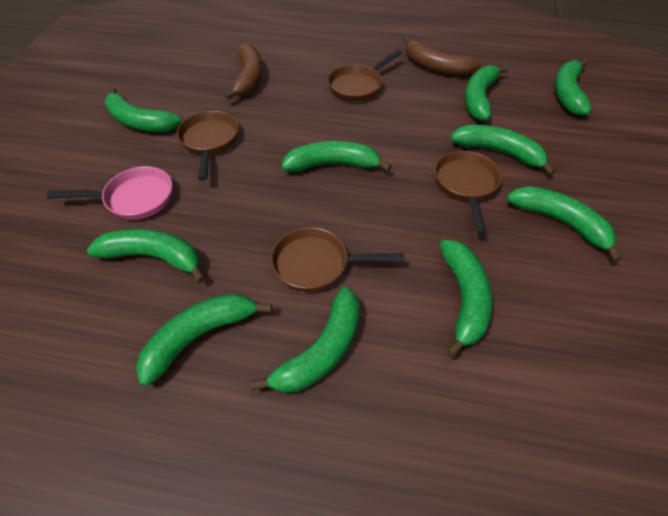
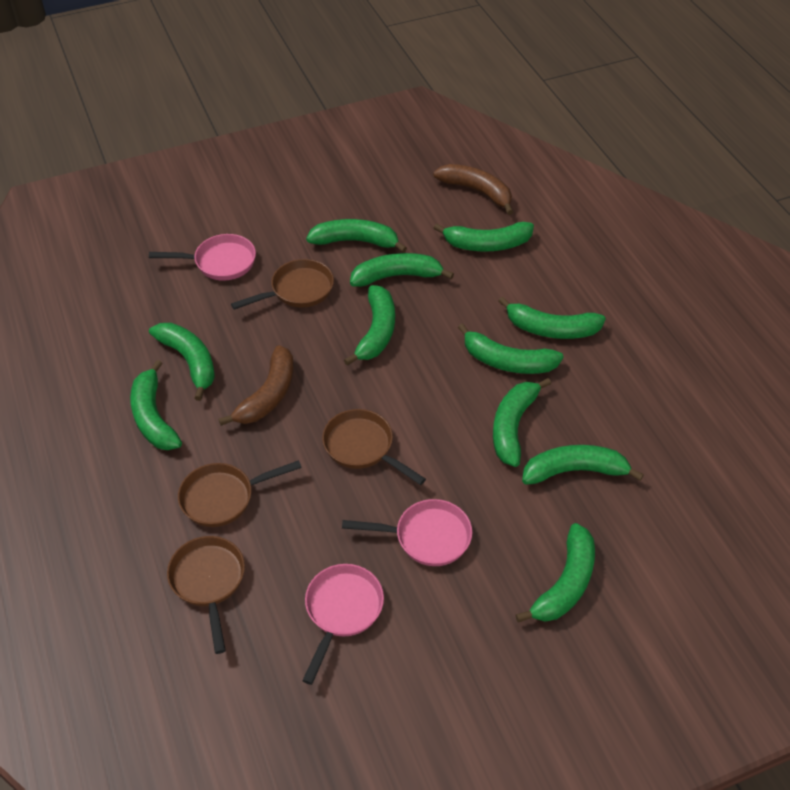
green banana: 10 -> 11
pink pan: 1 -> 3

